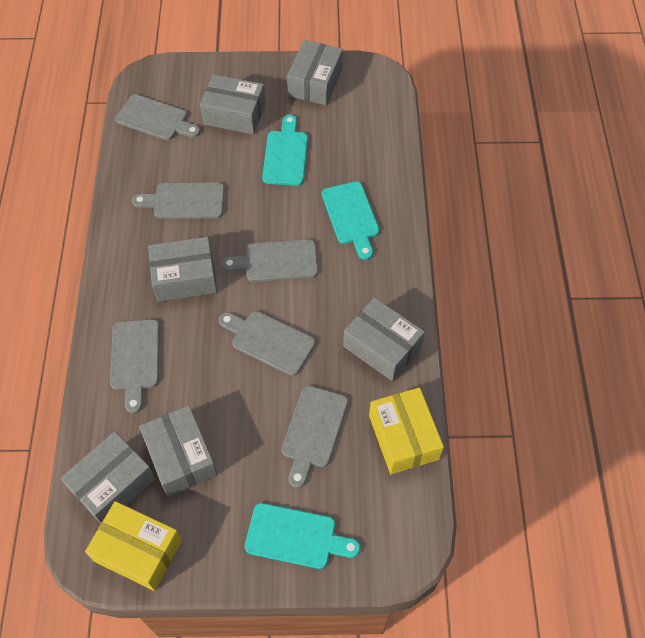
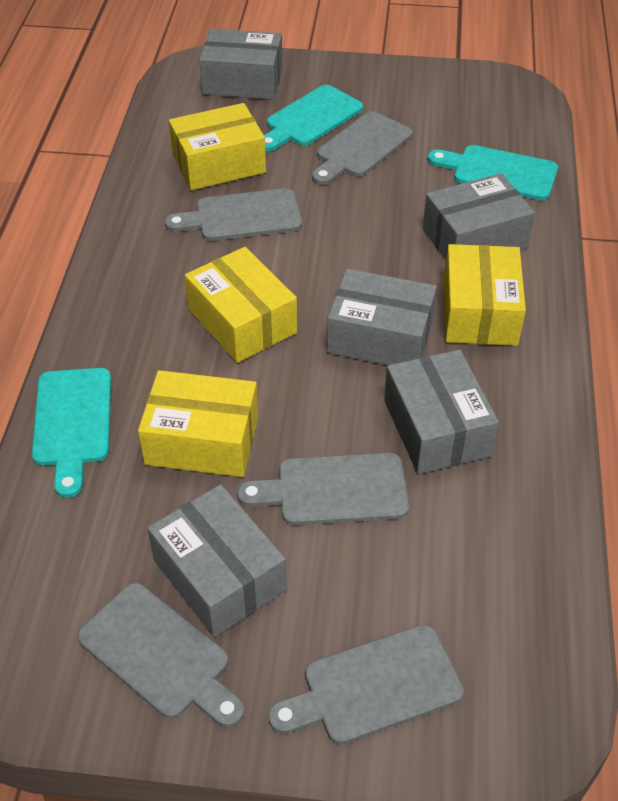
grey box: 6 -> 5
grey cutting board: 6 -> 5
yellow box: 2 -> 4

